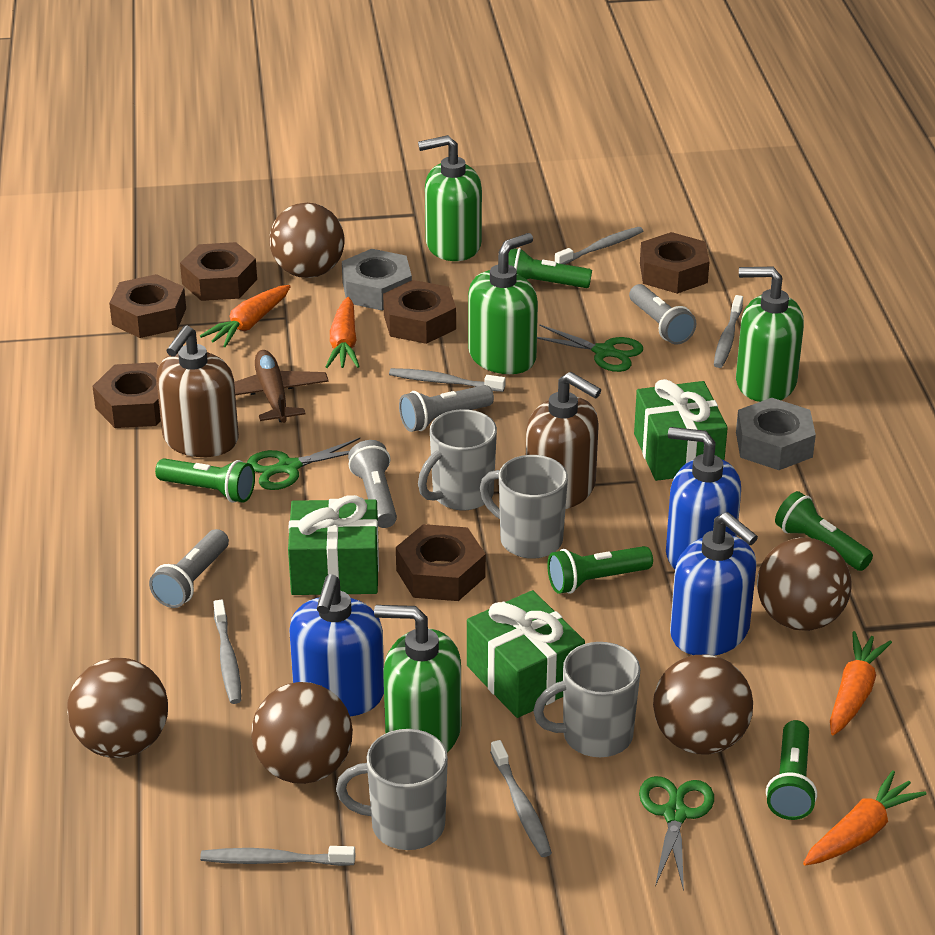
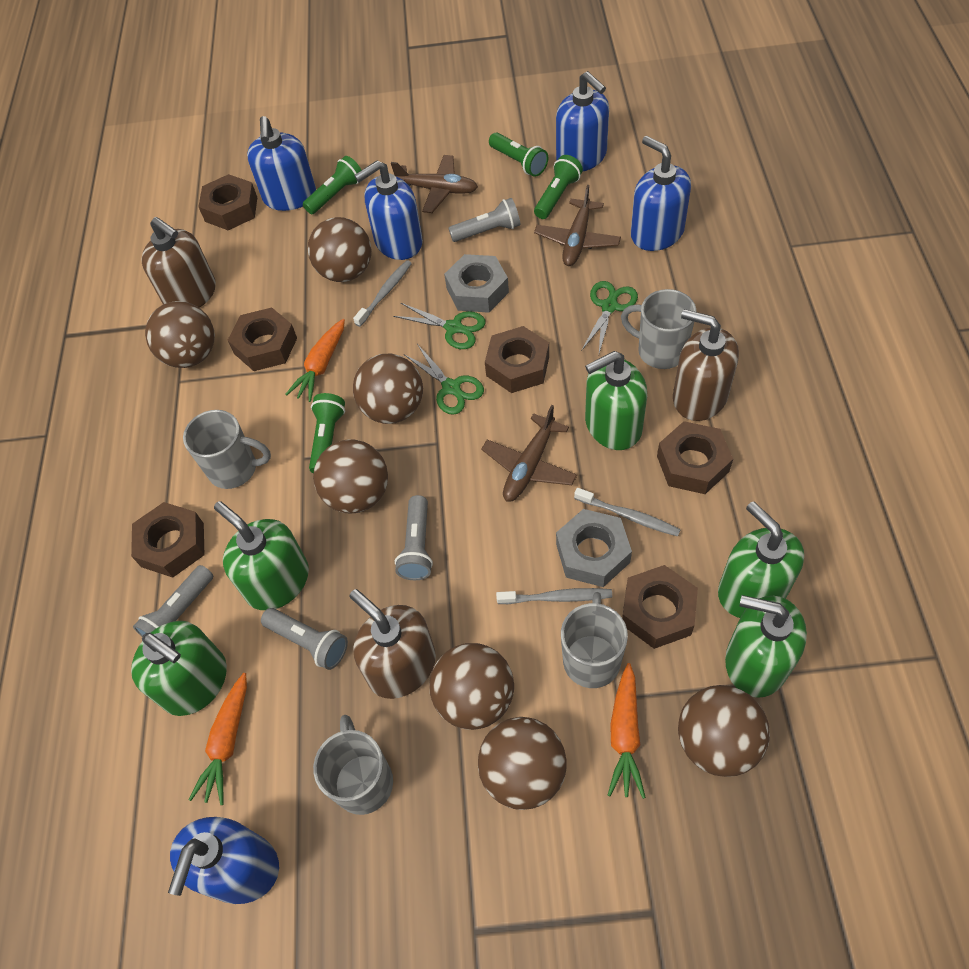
blue soap dispenser: 3 -> 5
brown ball: 5 -> 7
brown plane: 1 -> 3
brown soap dispenser: 2 -> 3
green flashlight: 5 -> 4
green gift: 3 -> 0
green soap dispenser: 4 -> 5
grey toothbrush: 6 -> 3
orange carrot: 4 -> 3

